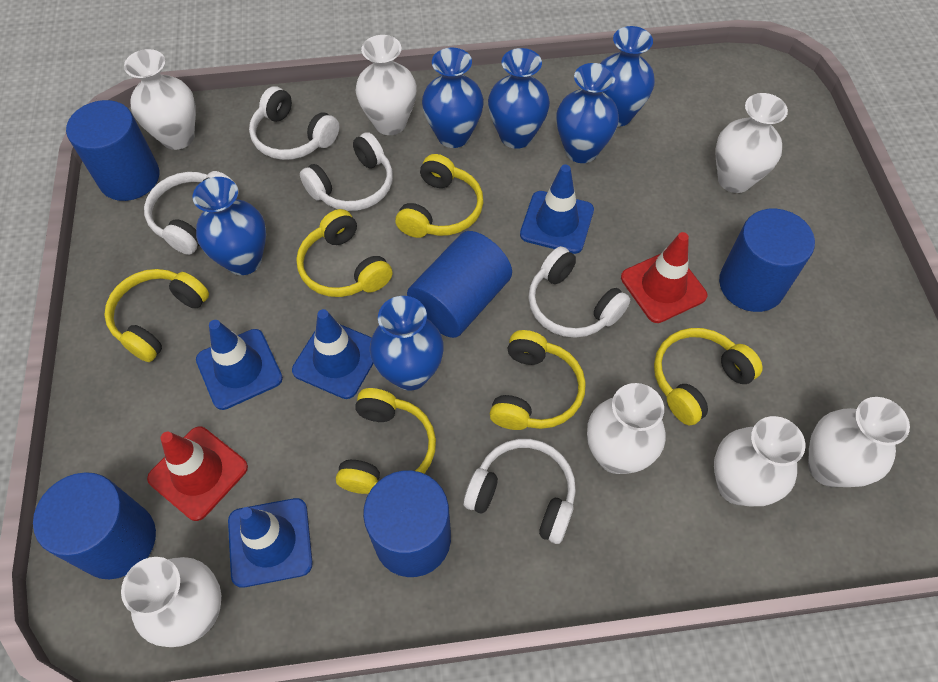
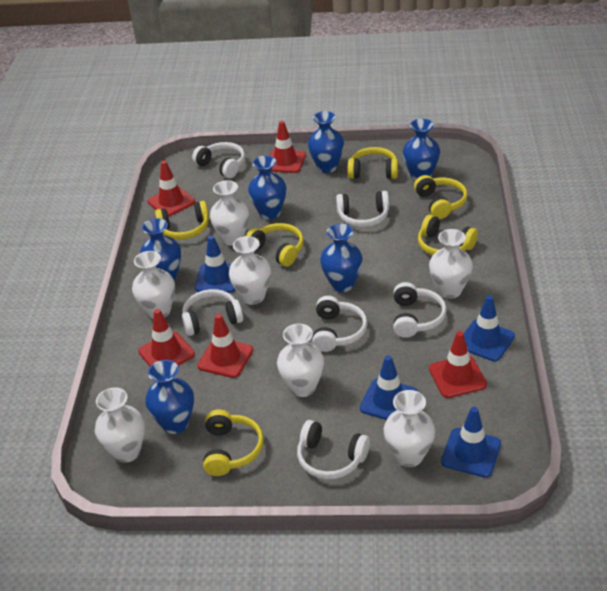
blue cylinder: 5 -> 0
red traffic cone: 2 -> 5
white headphones: 5 -> 6

